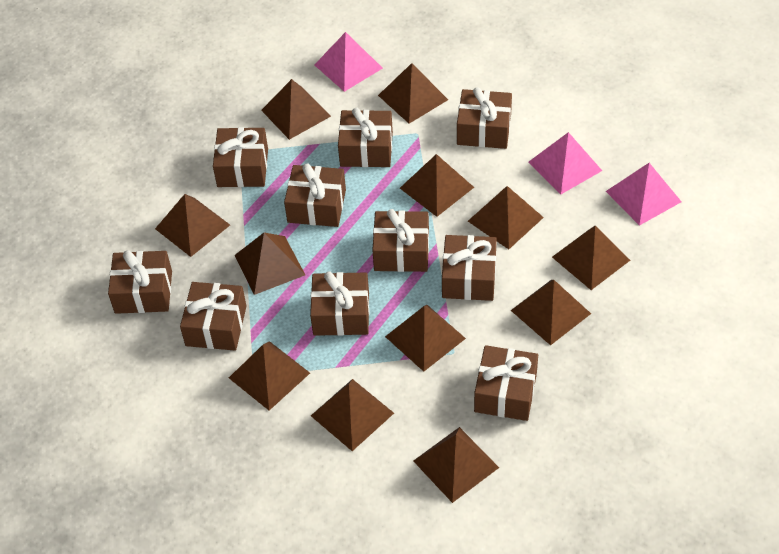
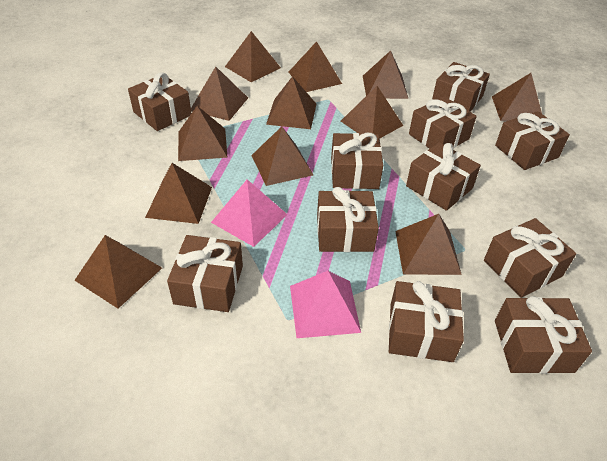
brown gift: 10 -> 11
pink pyramid: 3 -> 2

